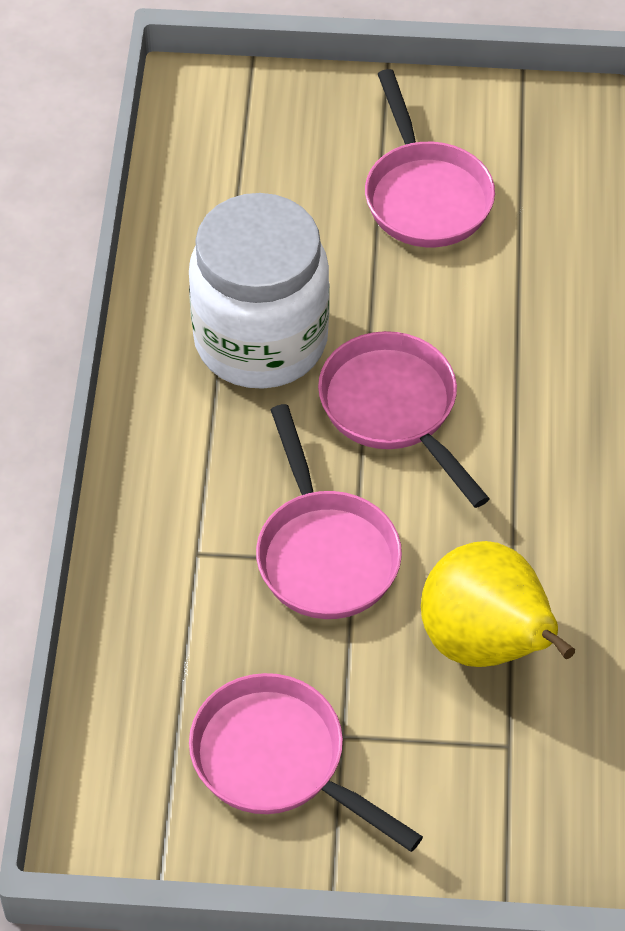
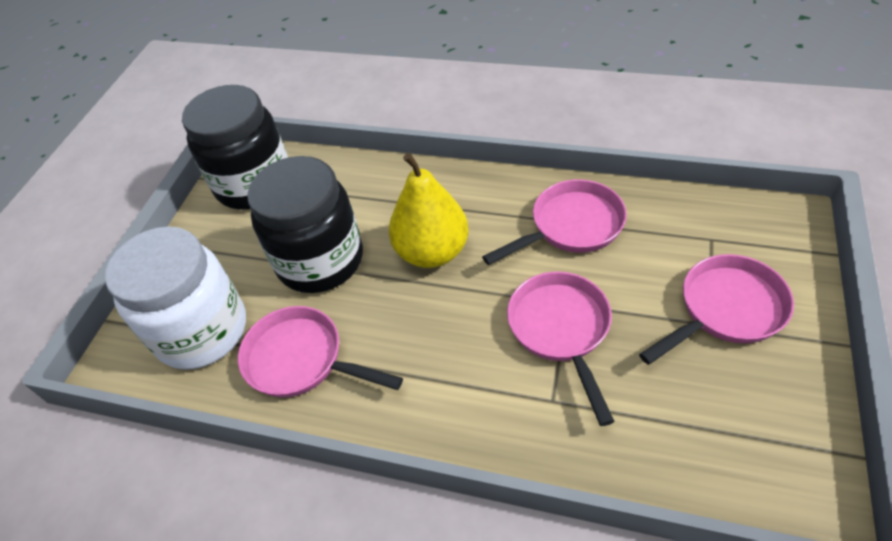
black jar: 0 -> 2

